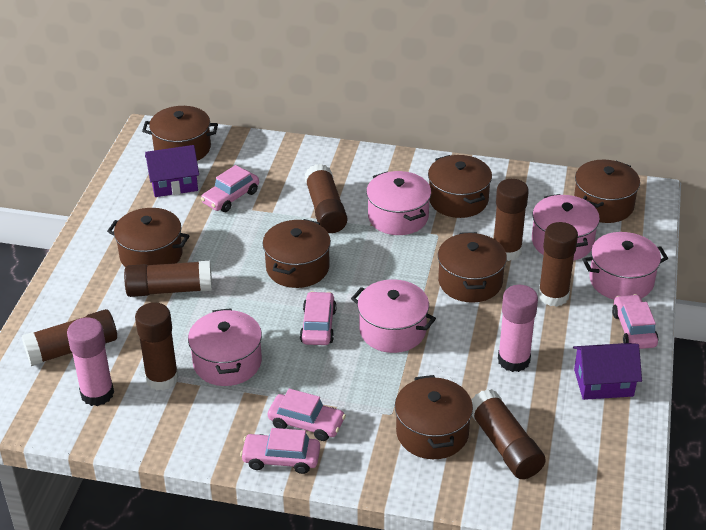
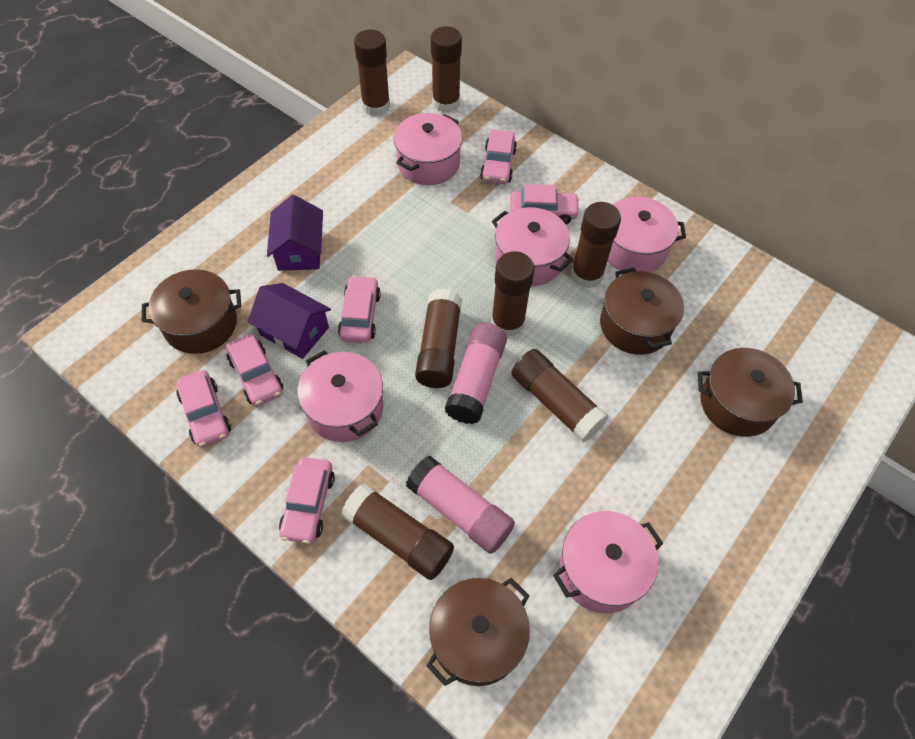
brown pot: 7 -> 4
pink car: 5 -> 6

